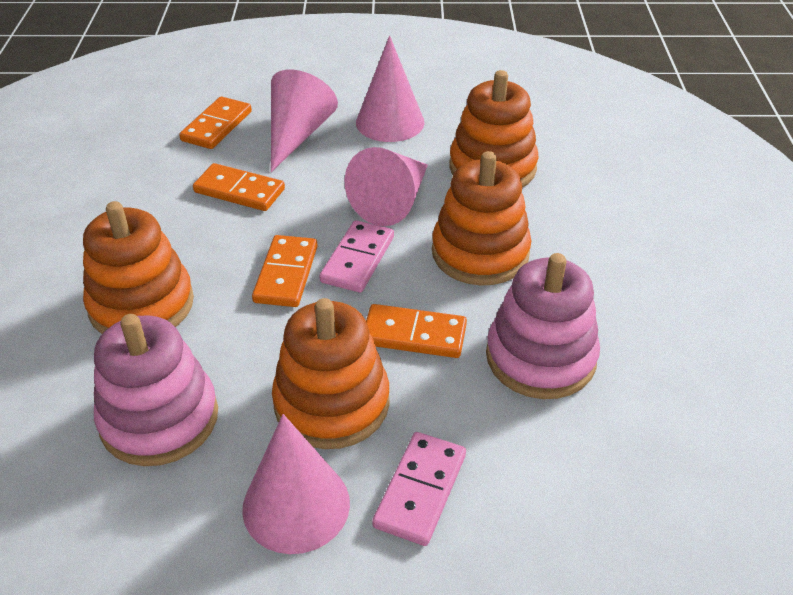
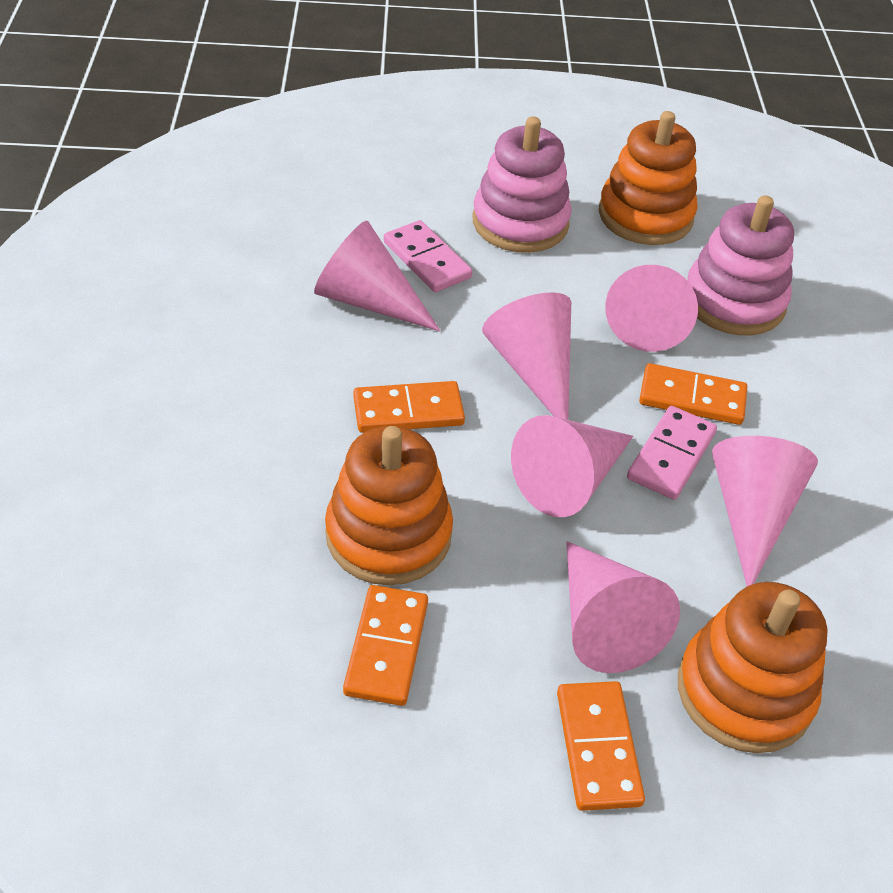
orange stacking toy: 4 -> 3
pink cone: 4 -> 6

